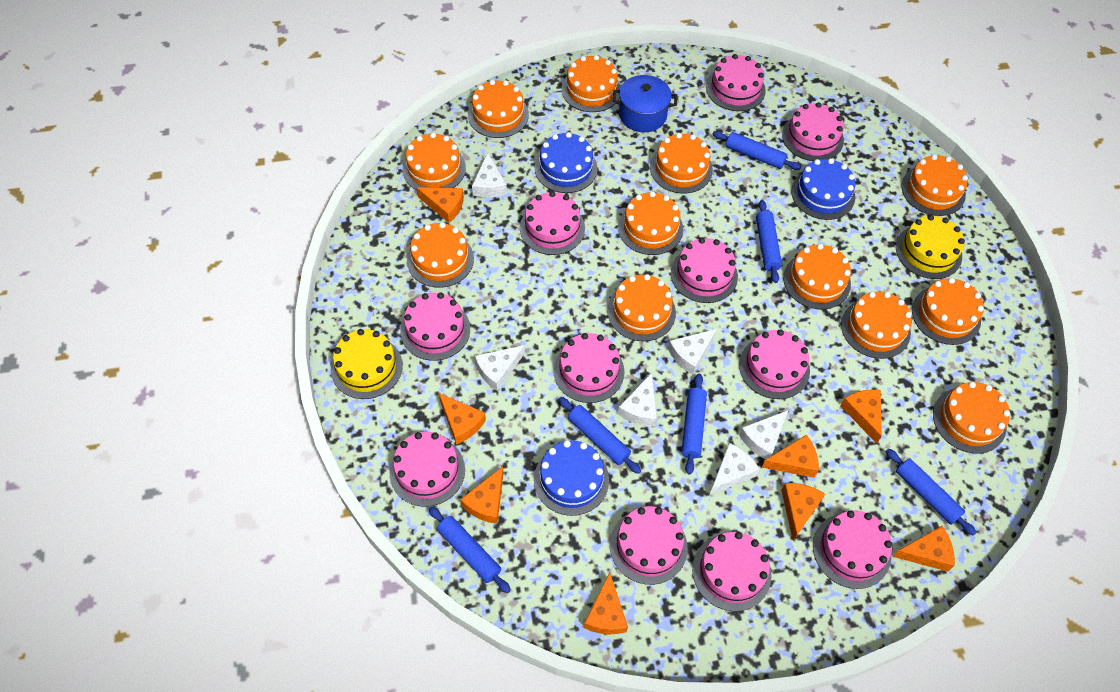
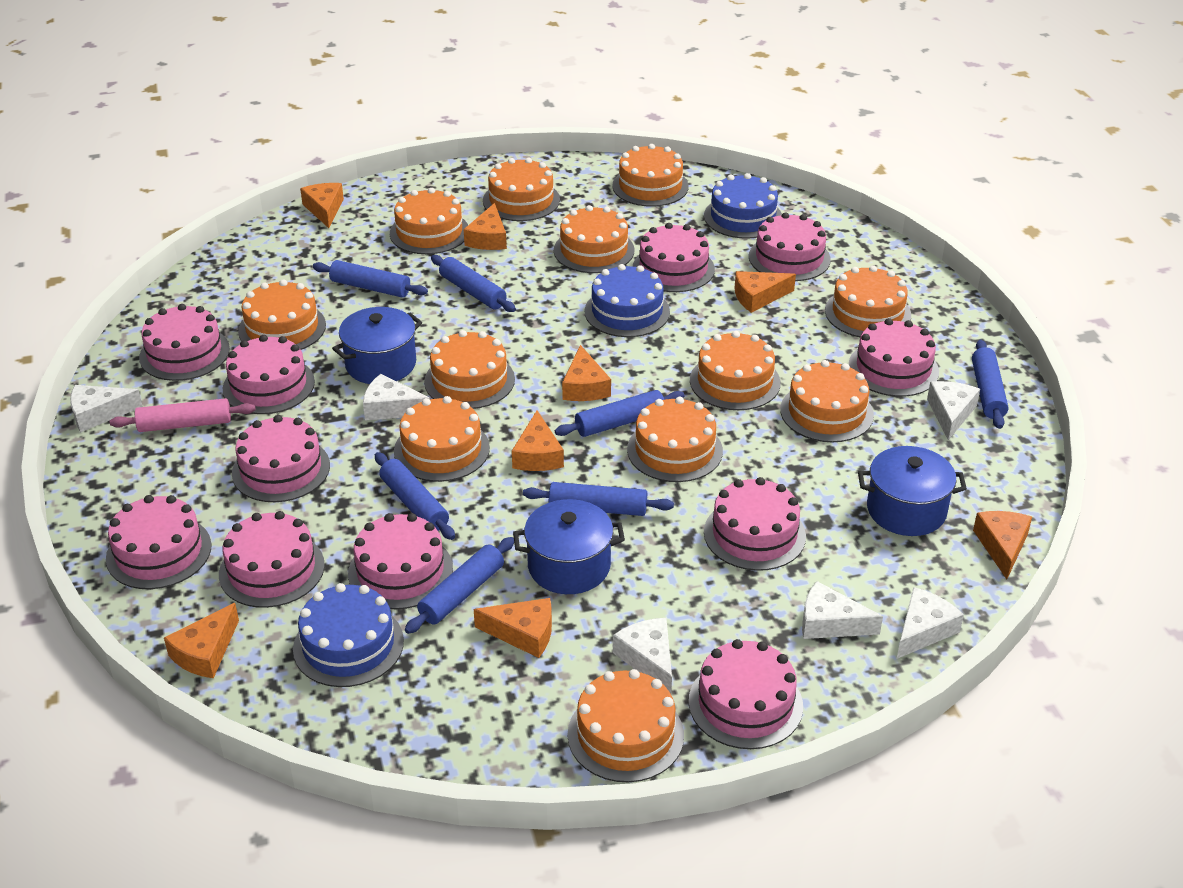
blue pot: 1 -> 3
blue rolling pin: 6 -> 7
pink rolling pin: 0 -> 1
yellow cake: 2 -> 0

